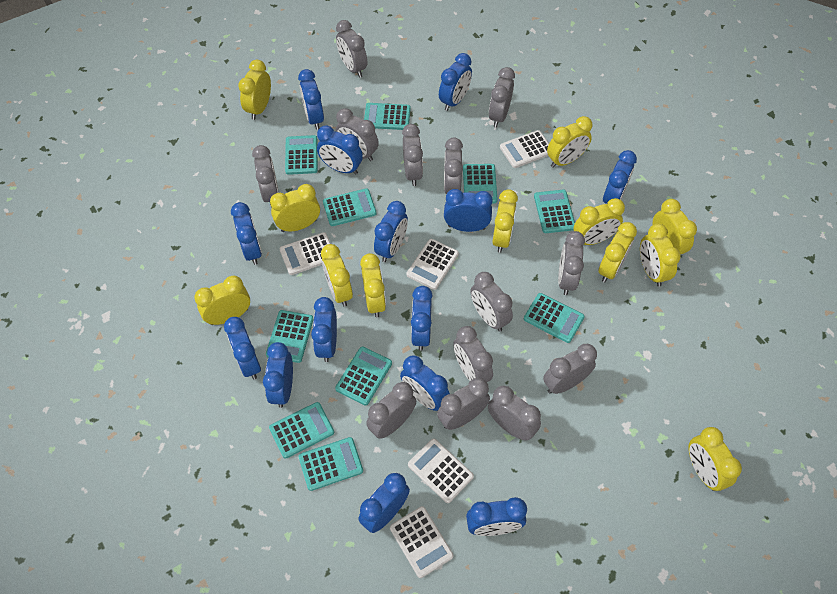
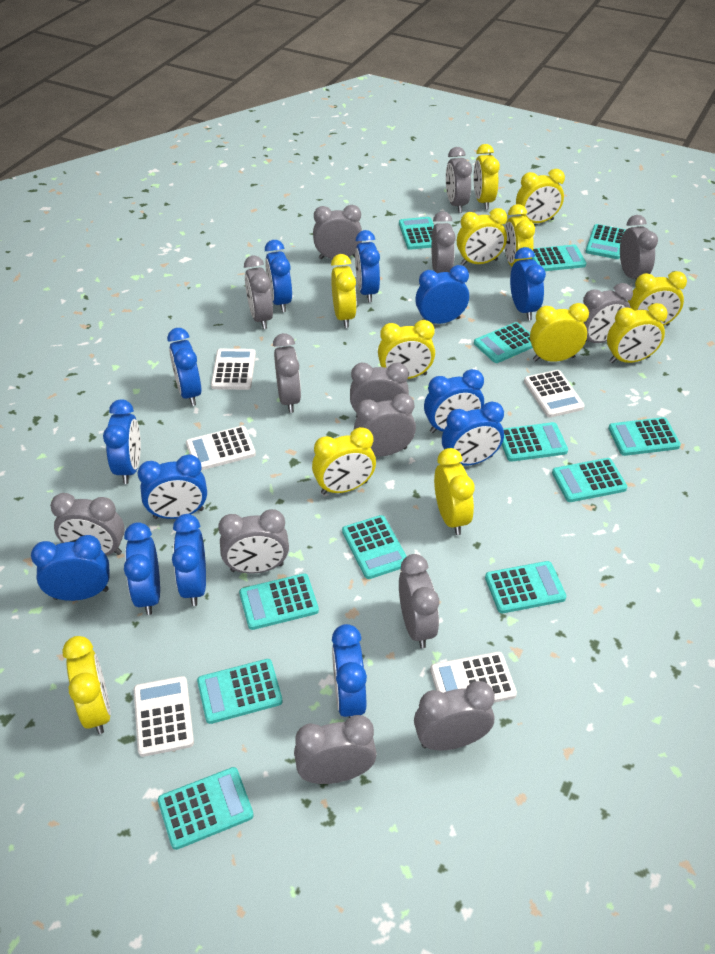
blue clock: 14 -> 13
grey clock: 13 -> 14
turquoise calculator: 10 -> 12

